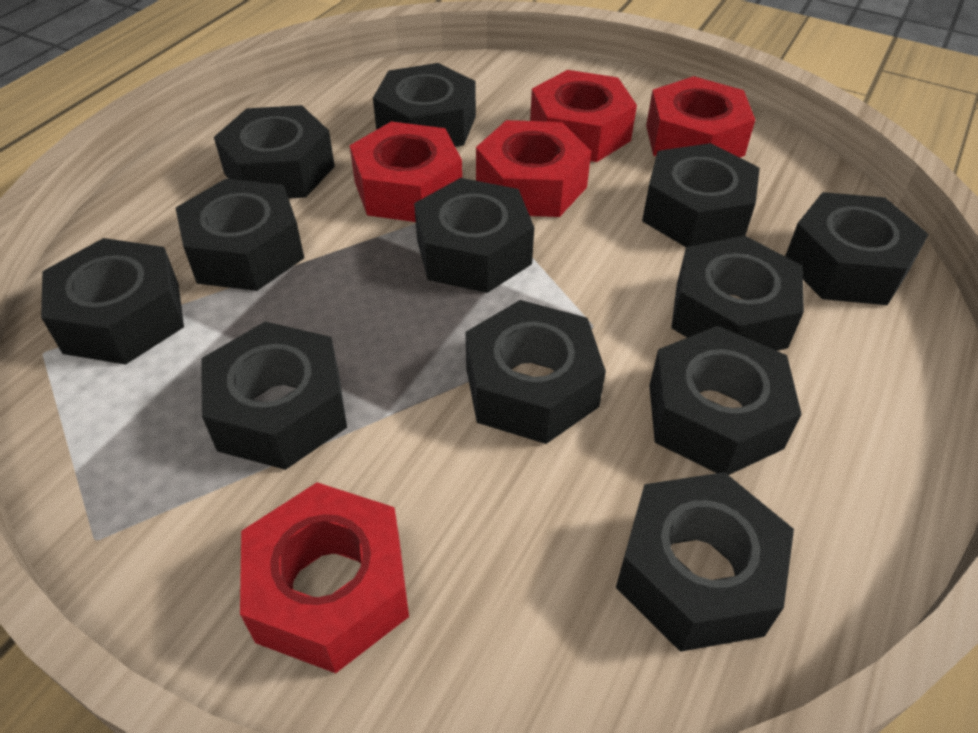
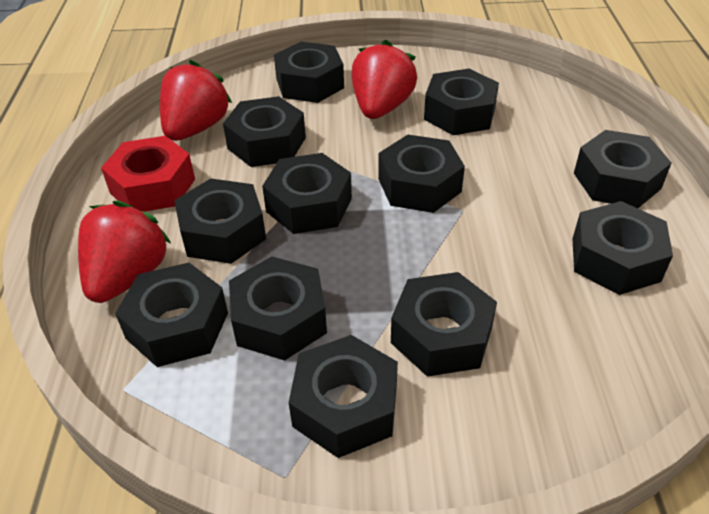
red nut: 5 -> 1
red strawberry: 0 -> 3

